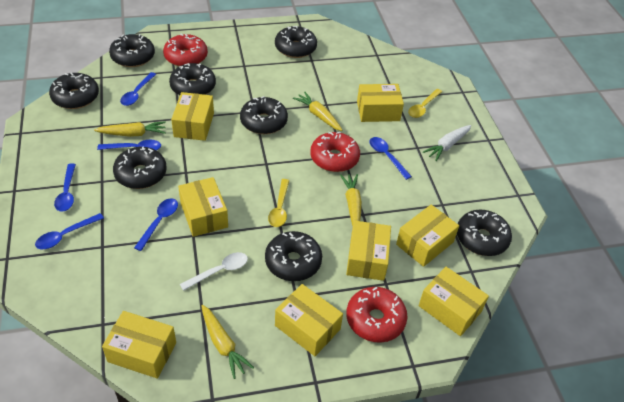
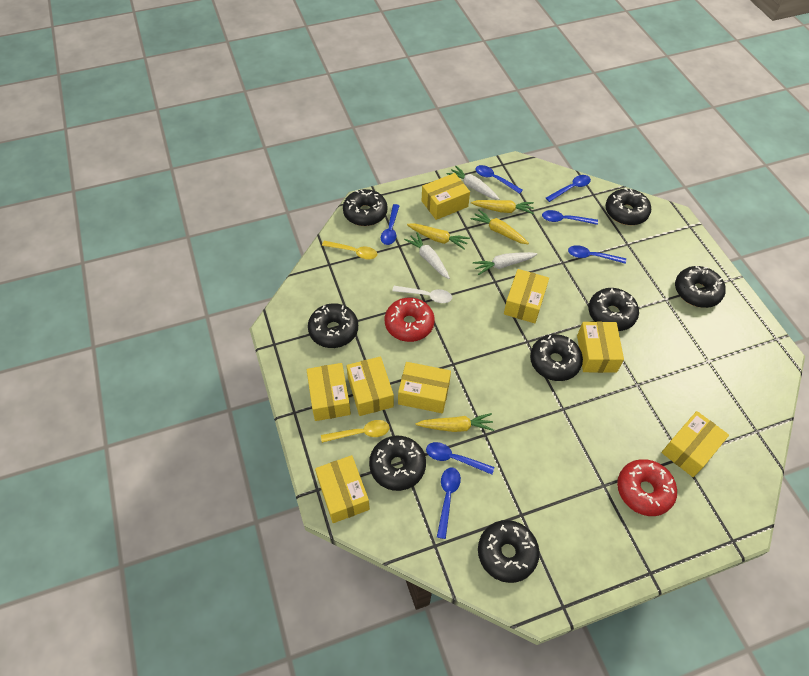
blue spoon: 6 -> 7
red donut: 3 -> 2
white carrot: 1 -> 3

